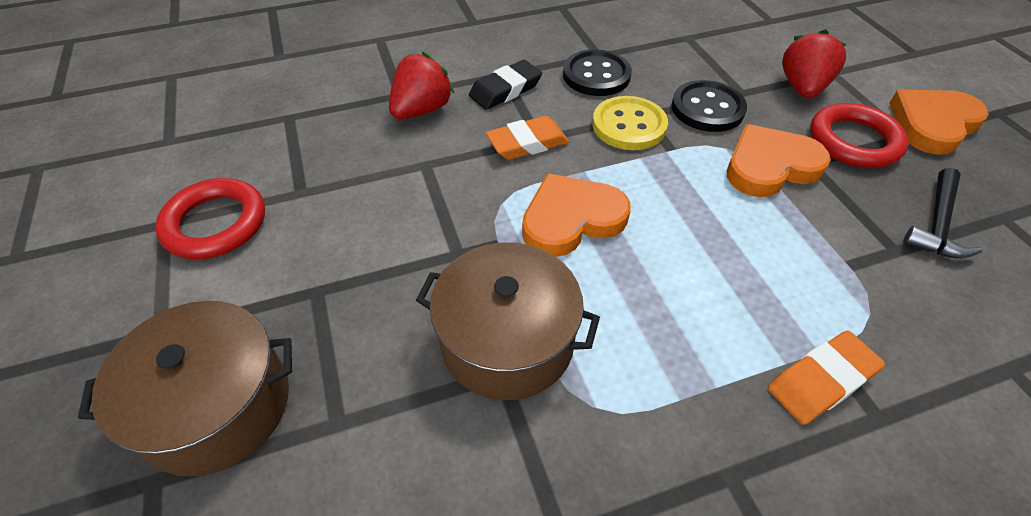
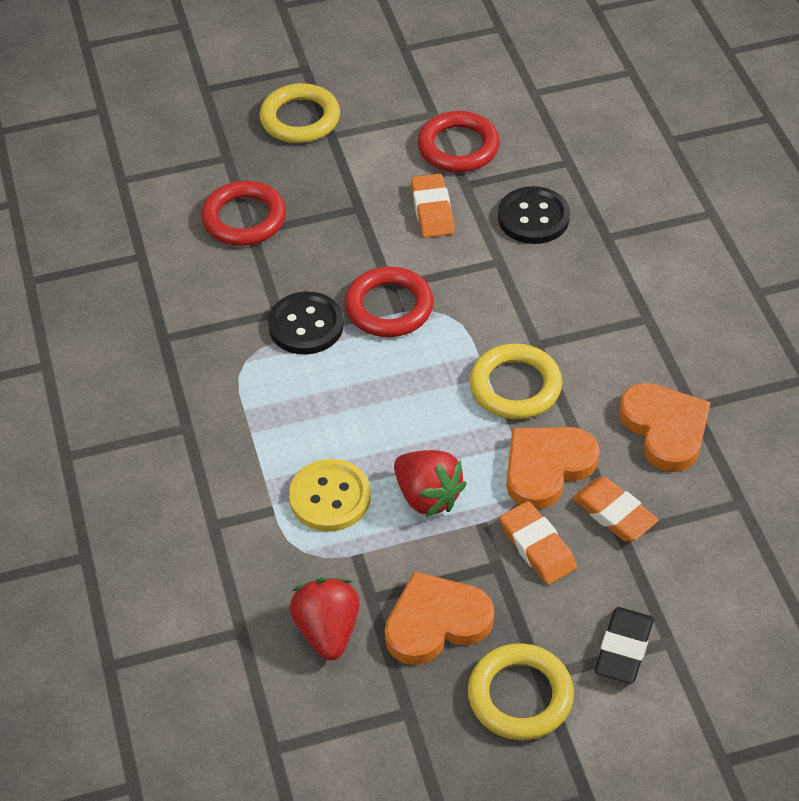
black hammer: 1 -> 0
brown pot: 2 -> 0
orange eraser: 2 -> 3
red ring: 2 -> 3
yellow ring: 0 -> 3

